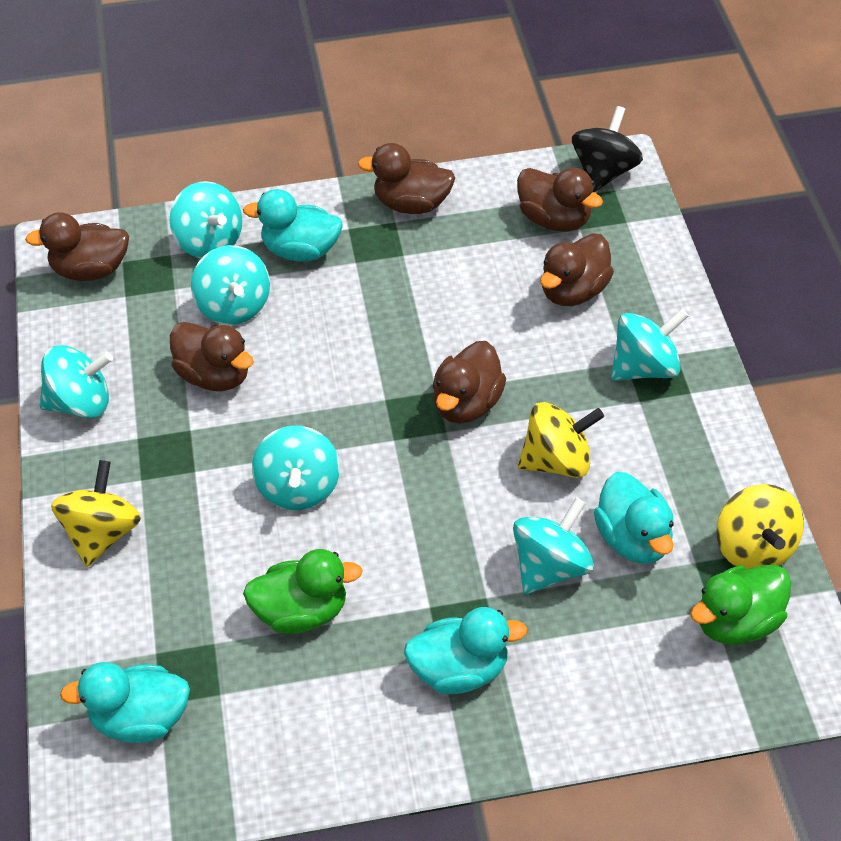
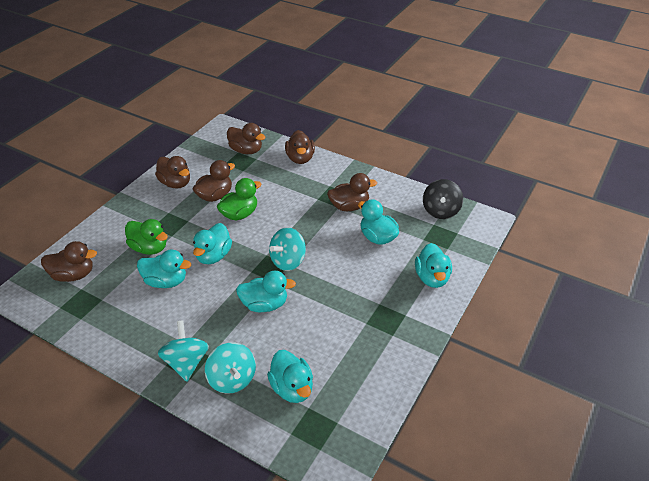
turquoise duck: 4 -> 6
turquoise spinning top: 6 -> 3
yellow spinning top: 3 -> 0

